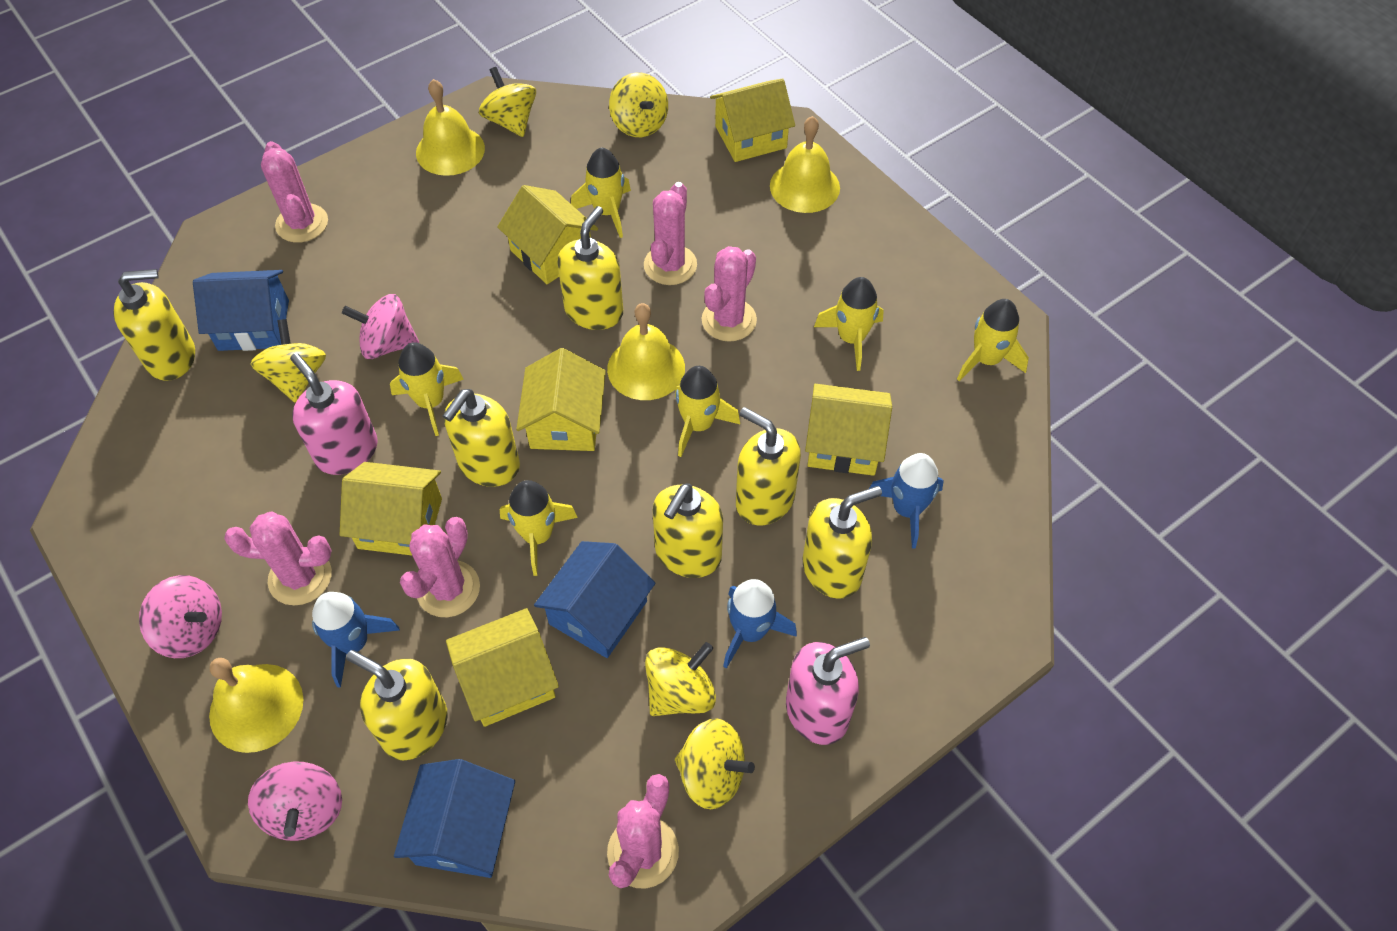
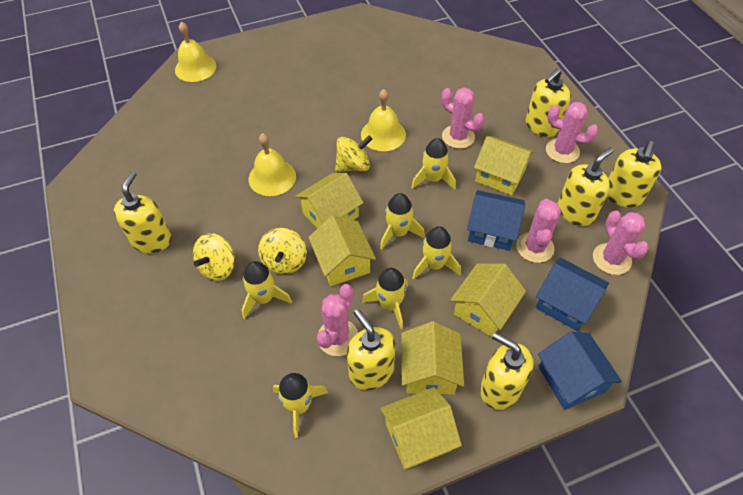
blue rocket: 3 -> 0
pink cactus: 6 -> 5
pink soap dispenser: 2 -> 0
pink spinning top: 3 -> 0
yellow bell: 4 -> 3
yellow soap dispenser: 7 -> 6
yellow spinning top: 5 -> 3

